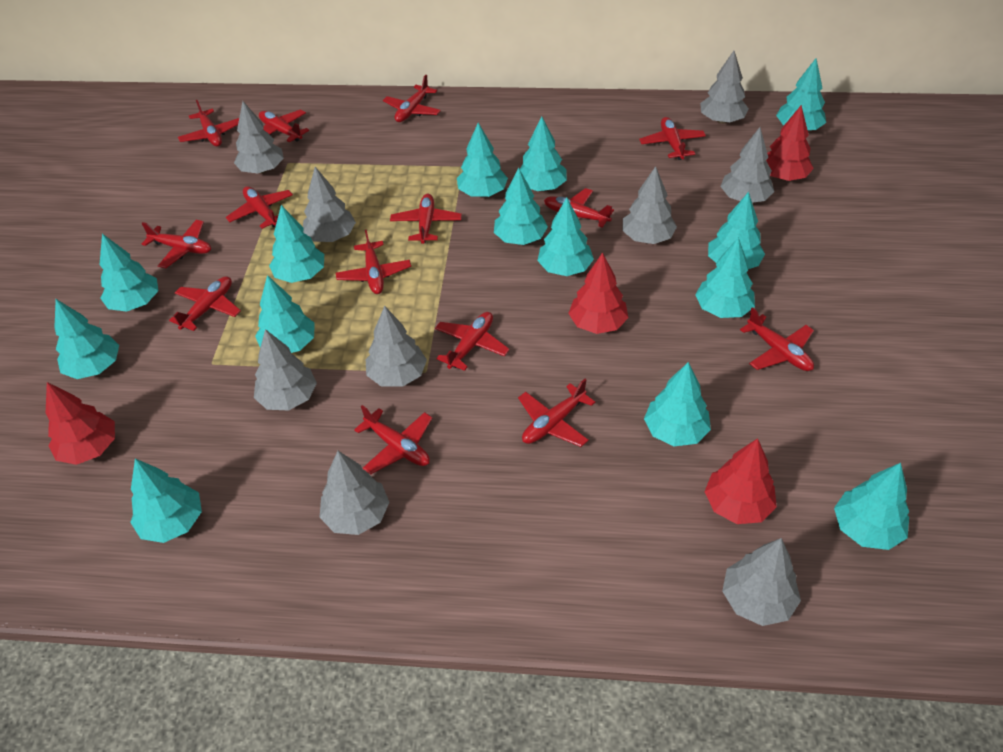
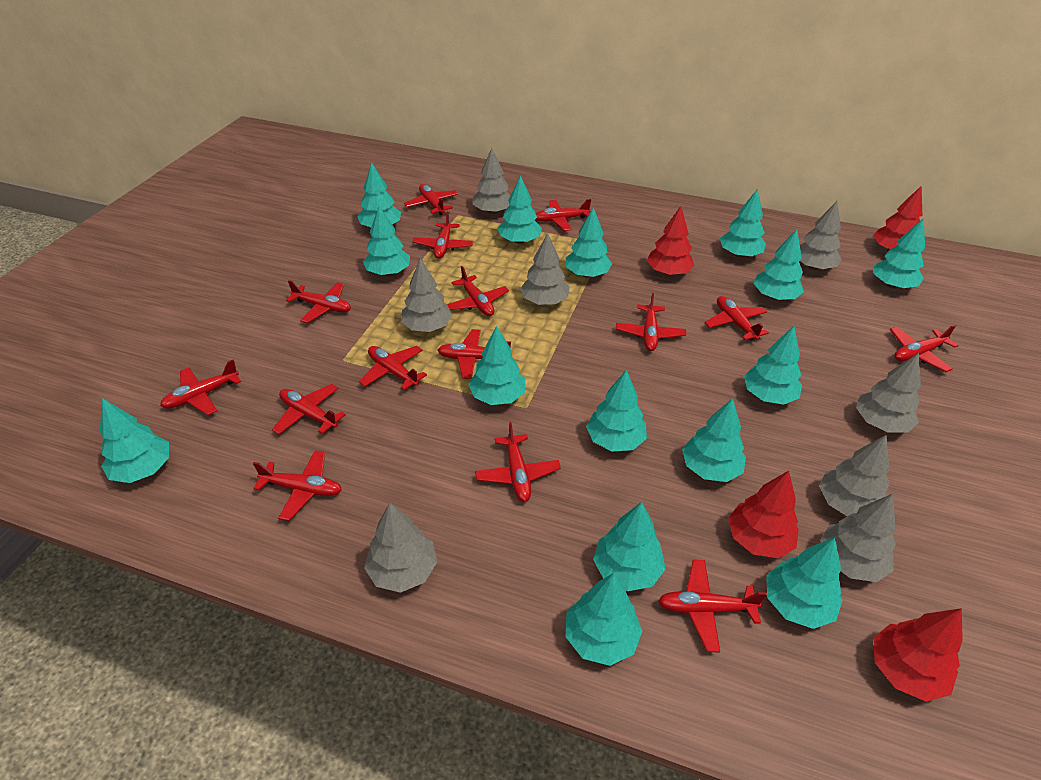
grey tree: 9 -> 8
red plane: 14 -> 15
turquoise tree: 14 -> 15

